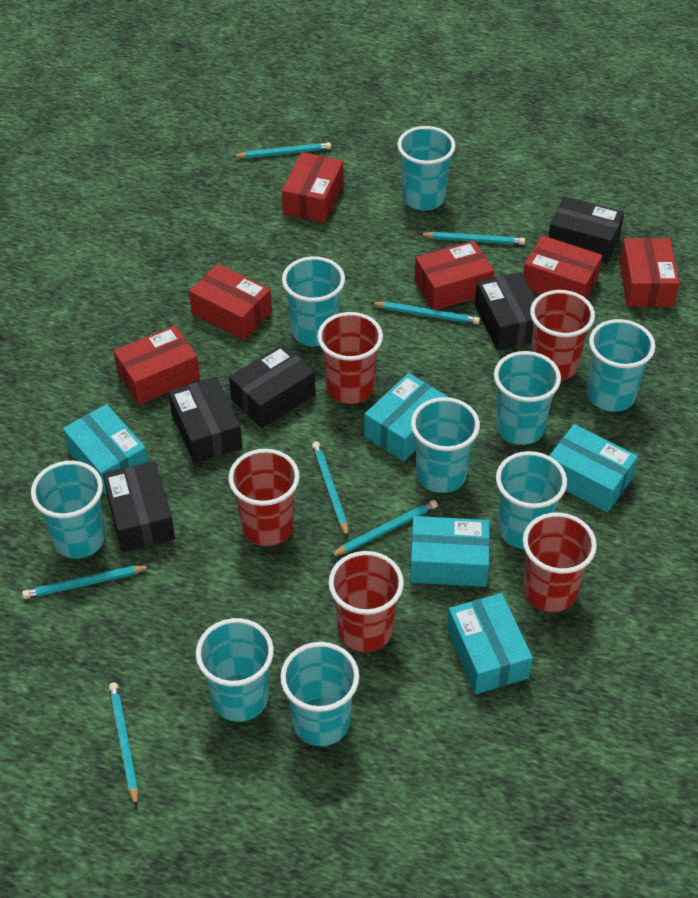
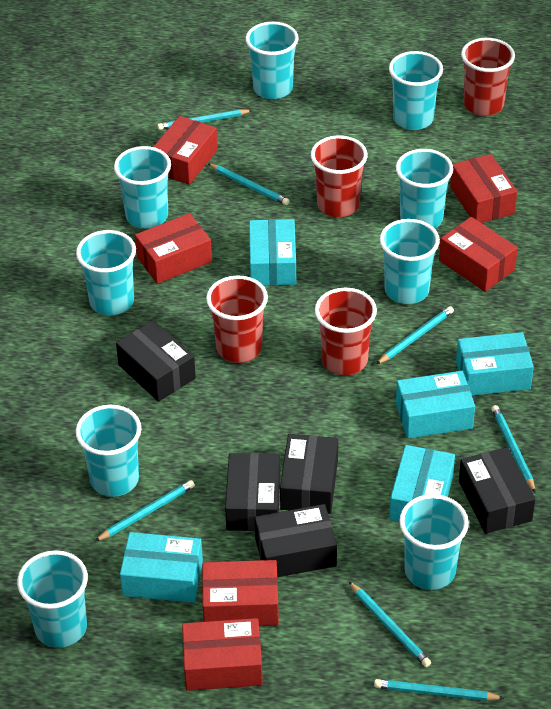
red cup: 5 -> 4

